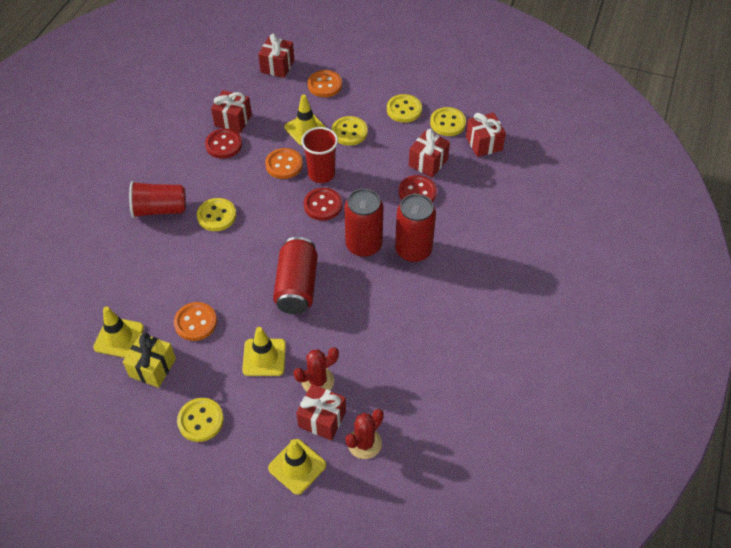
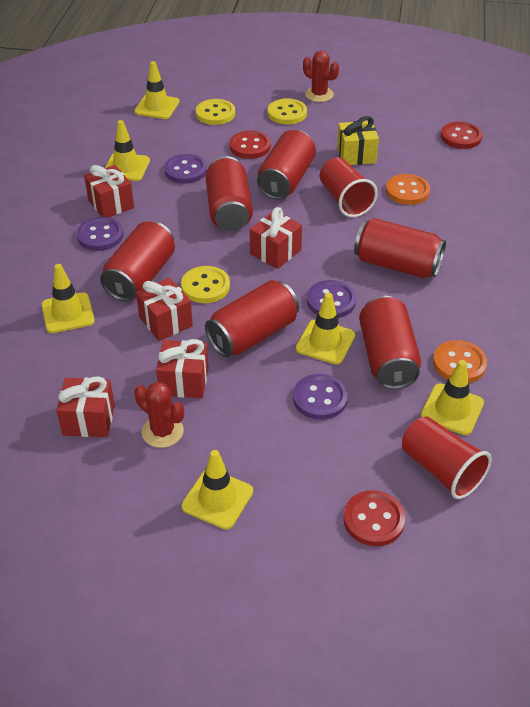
orange button: 3 -> 2
purple button: 0 -> 4
red can: 3 -> 6
yellow button: 5 -> 3
yellow traffic cone: 4 -> 6

